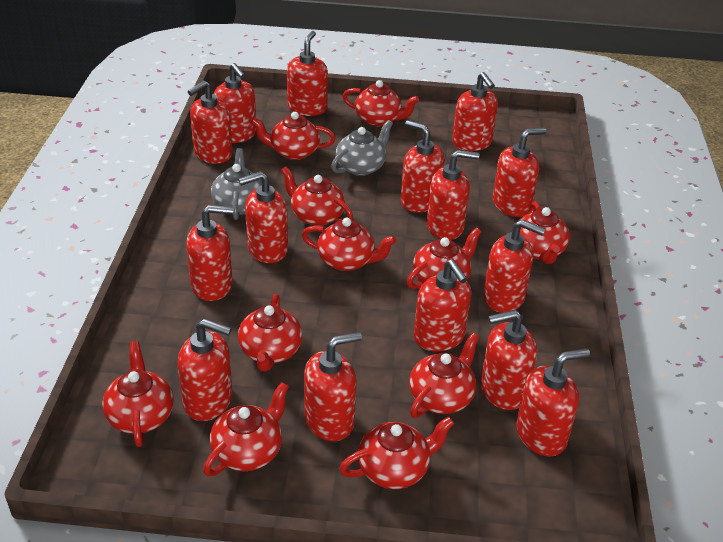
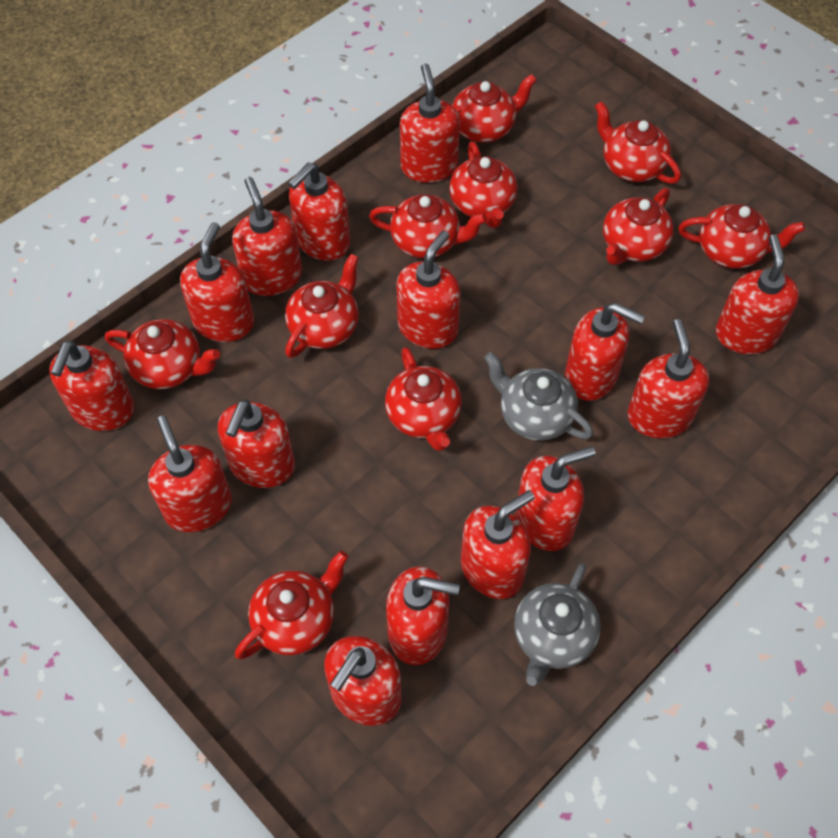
red teapot: 11 -> 10

